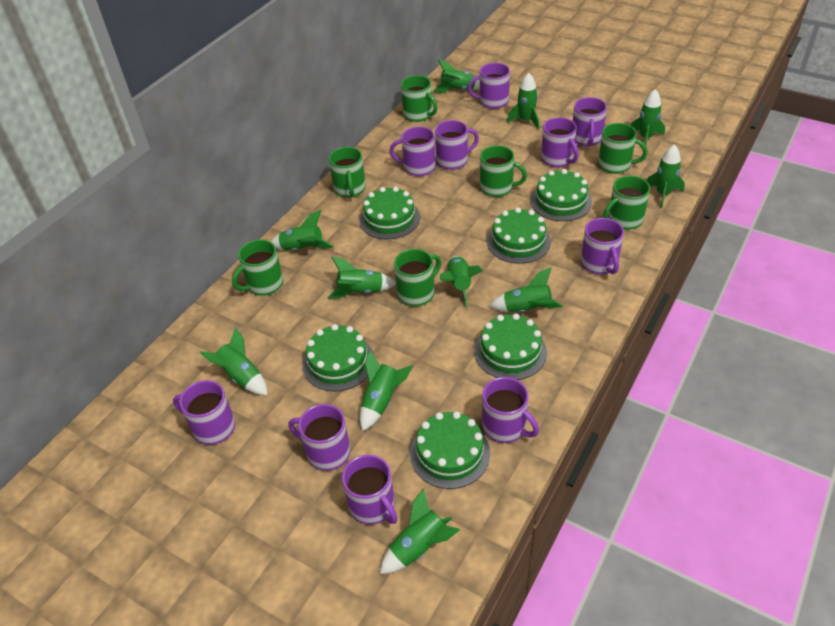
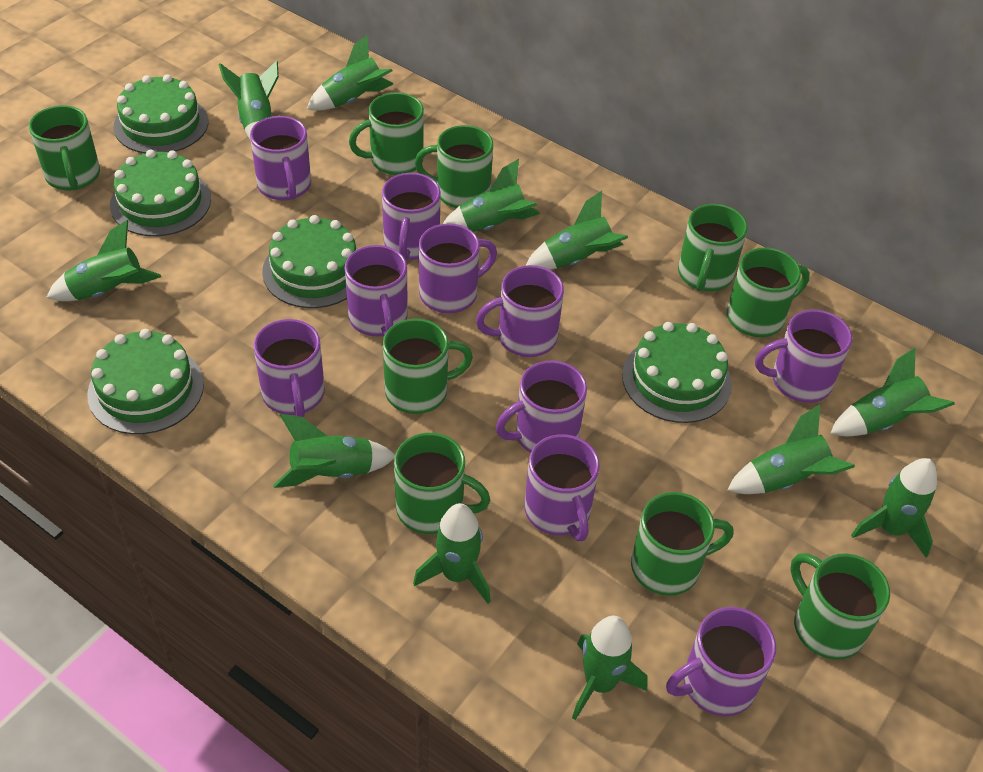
green cake: 6 -> 5
green mug: 7 -> 9

